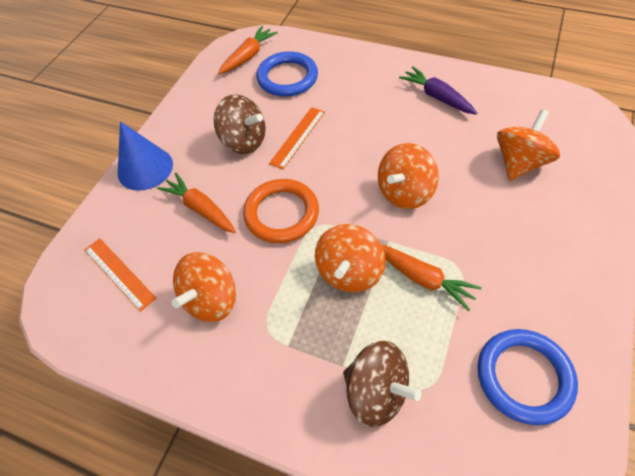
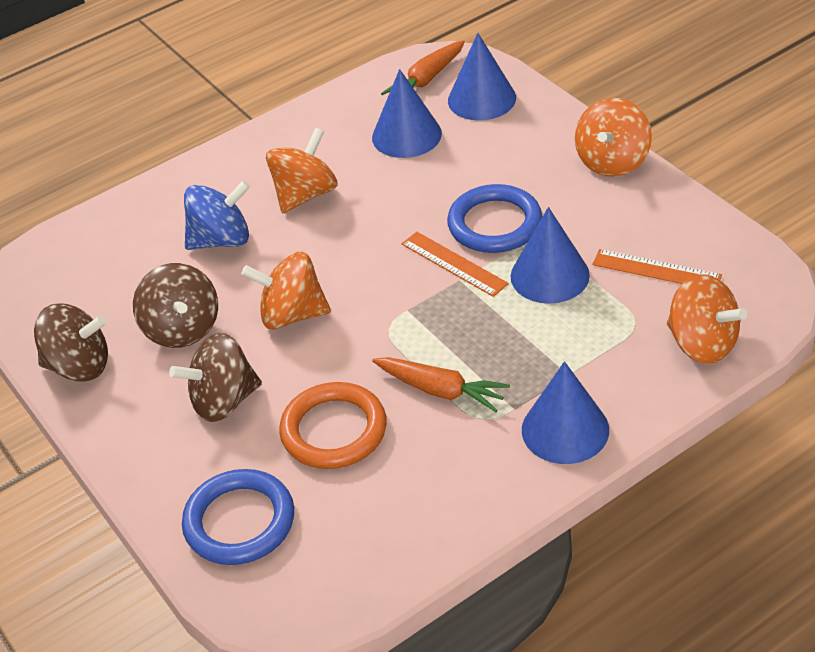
blue cone: 1 -> 4
blue spinning top: 0 -> 1
brown spinning top: 2 -> 3
orange carrot: 3 -> 2
purple carrot: 1 -> 0

